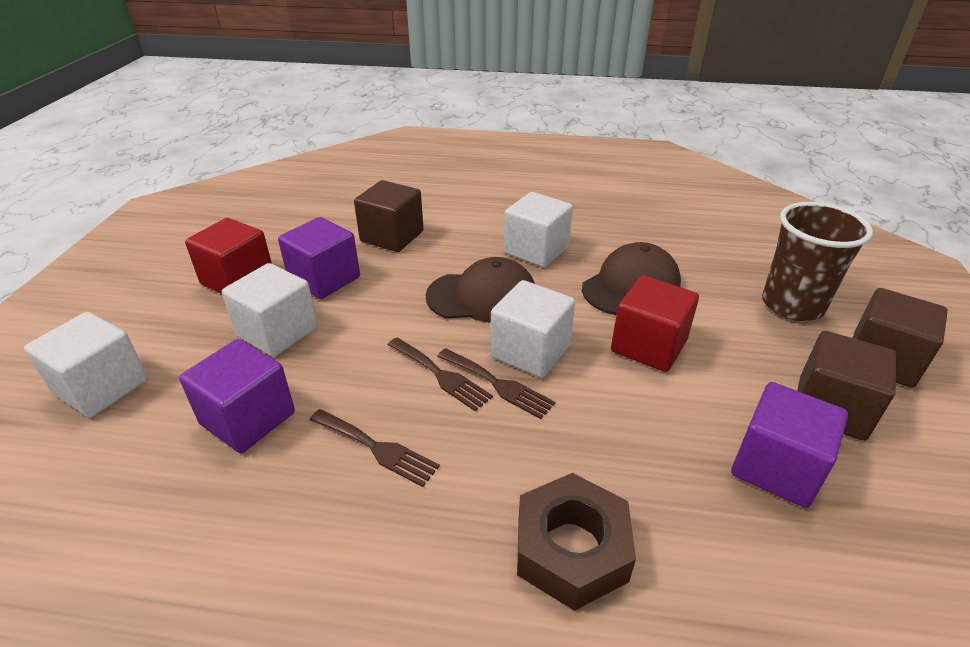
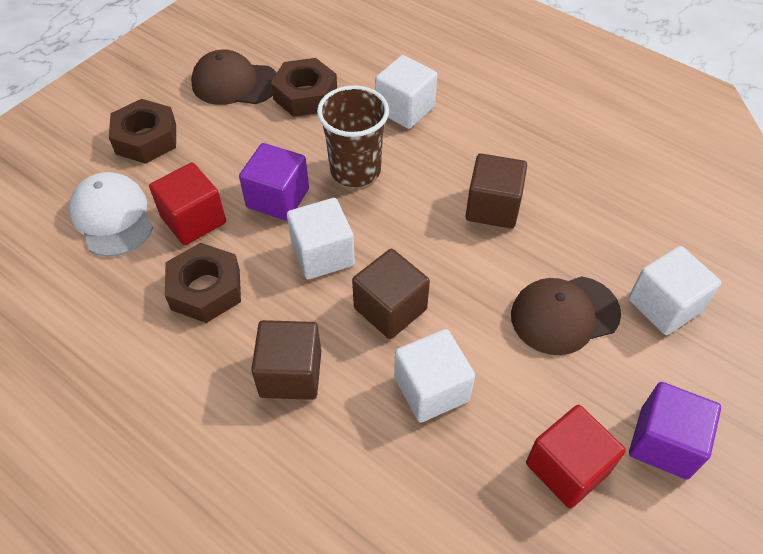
brown fork: 3 -> 0
brown nut: 1 -> 3
purple cube: 3 -> 2
white cap: 0 -> 1

